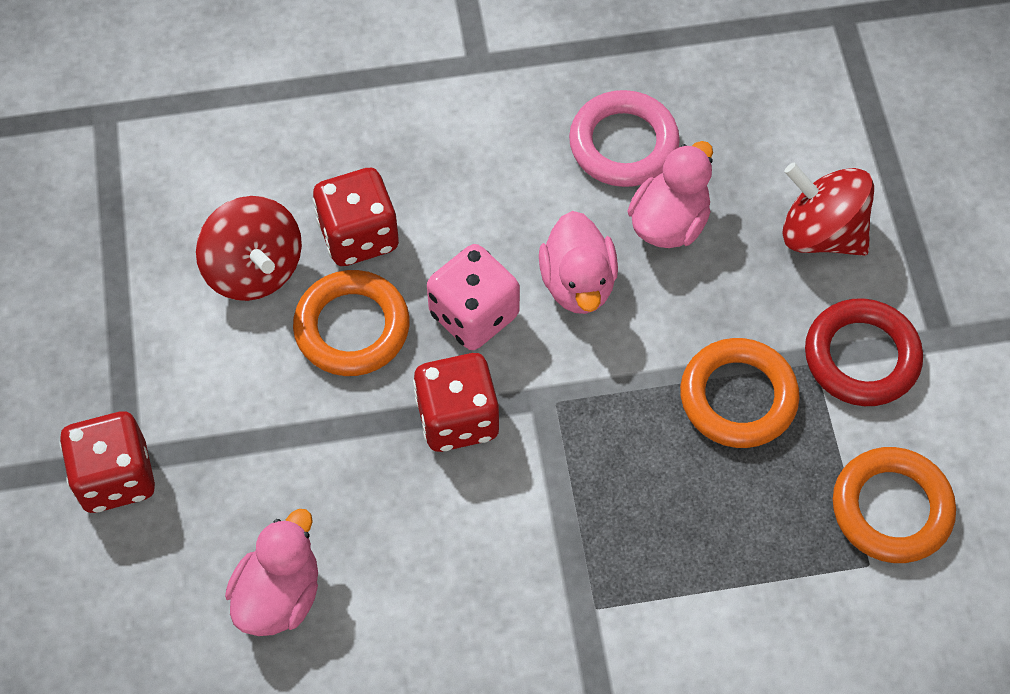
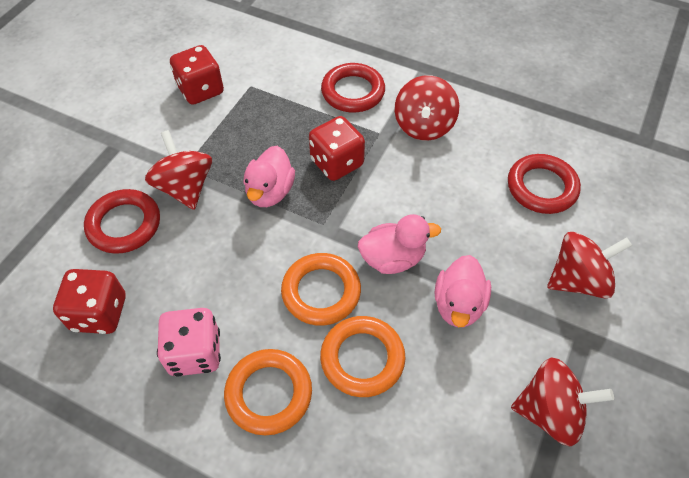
pink ring: 1 -> 0
red ring: 1 -> 3
red spinning top: 2 -> 4

